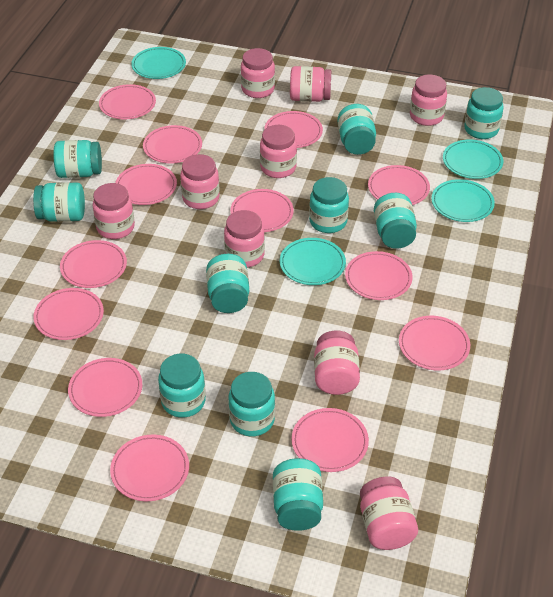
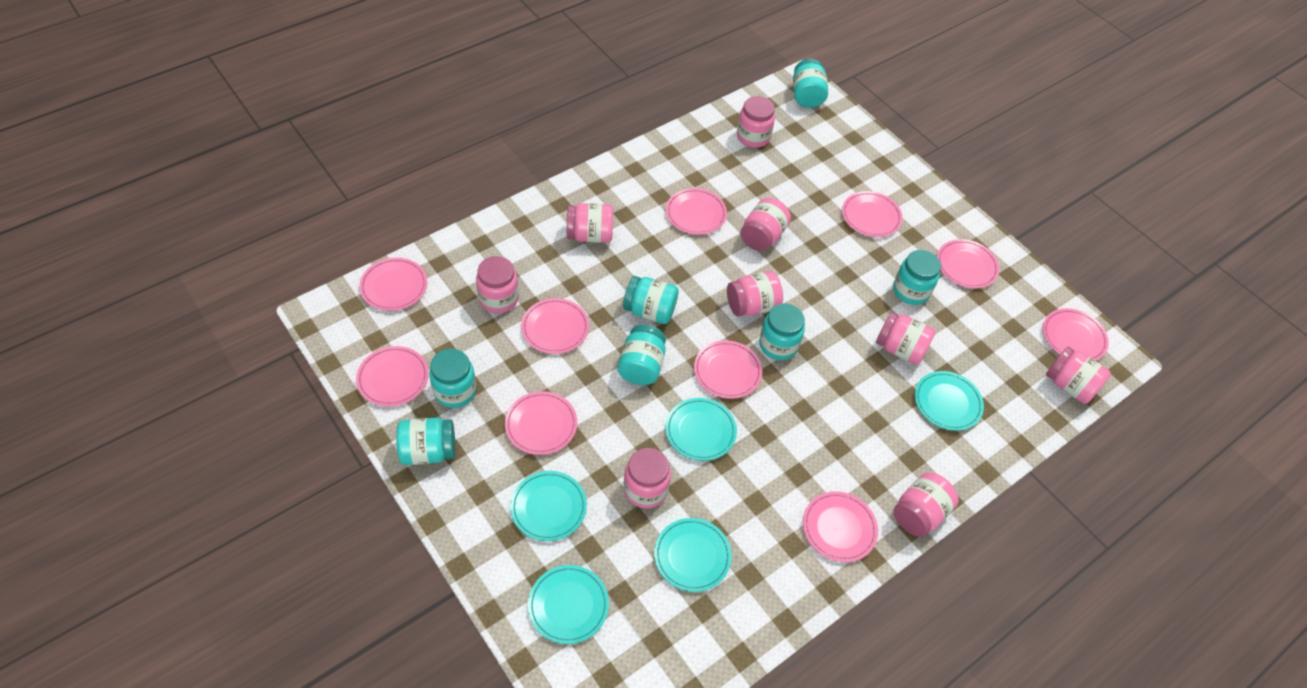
pink plate: 13 -> 10
turquoise jar: 10 -> 7
turquoise plate: 4 -> 5

